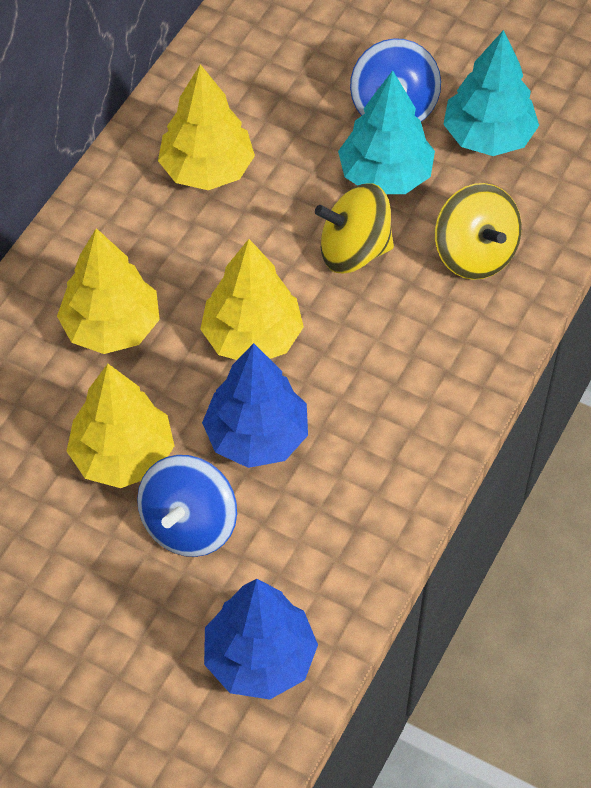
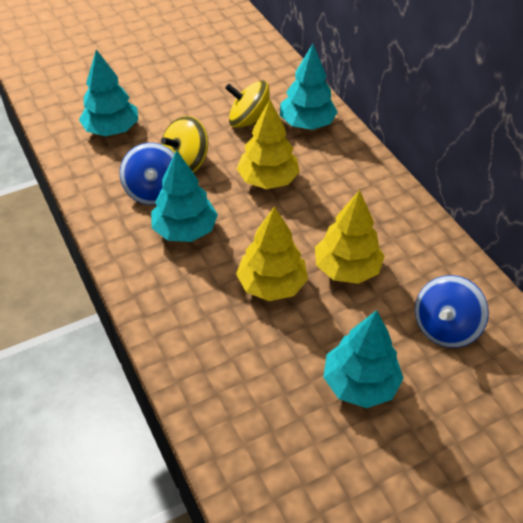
blue tree: 2 -> 0
turquoise tree: 2 -> 4
yellow tree: 4 -> 3

